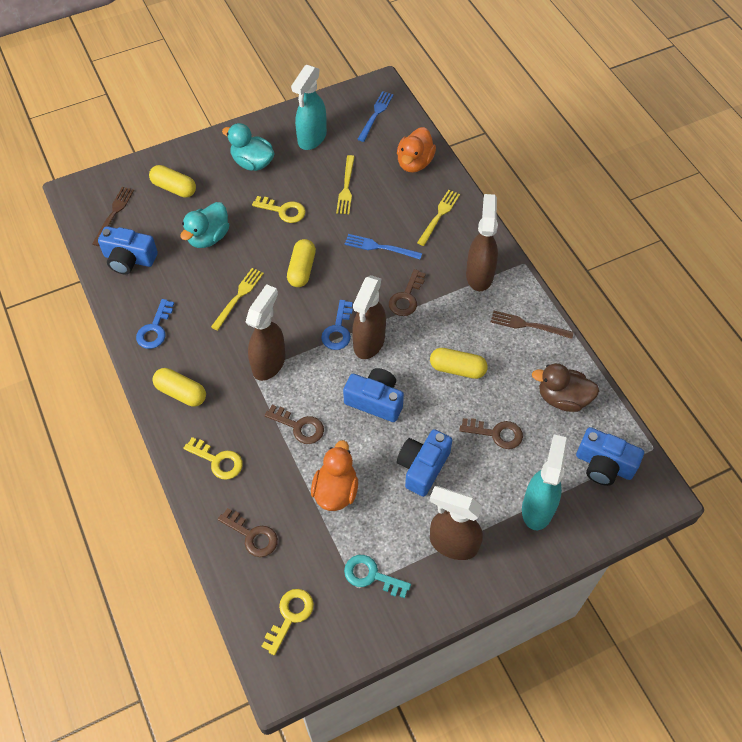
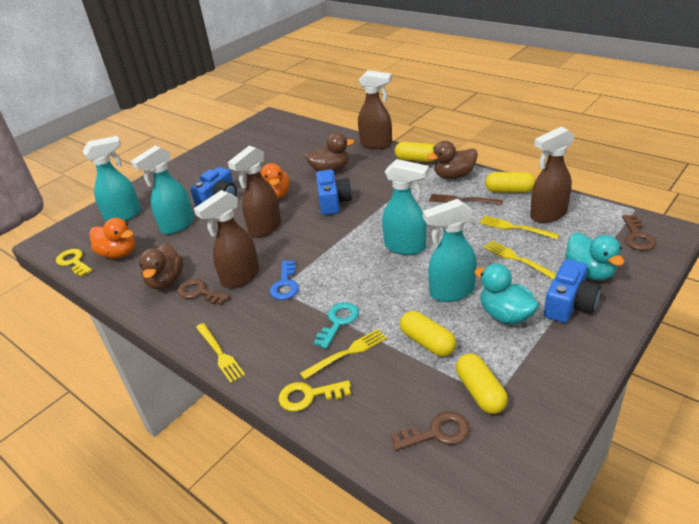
blue camera: 4 -> 3
blue fork: 2 -> 0
blue key: 2 -> 1
brown duck: 1 -> 3
brown fork: 2 -> 1
brown key: 4 -> 3
turquoise spray bottle: 2 -> 4
yellow fork: 3 -> 4
yellow key: 3 -> 2

